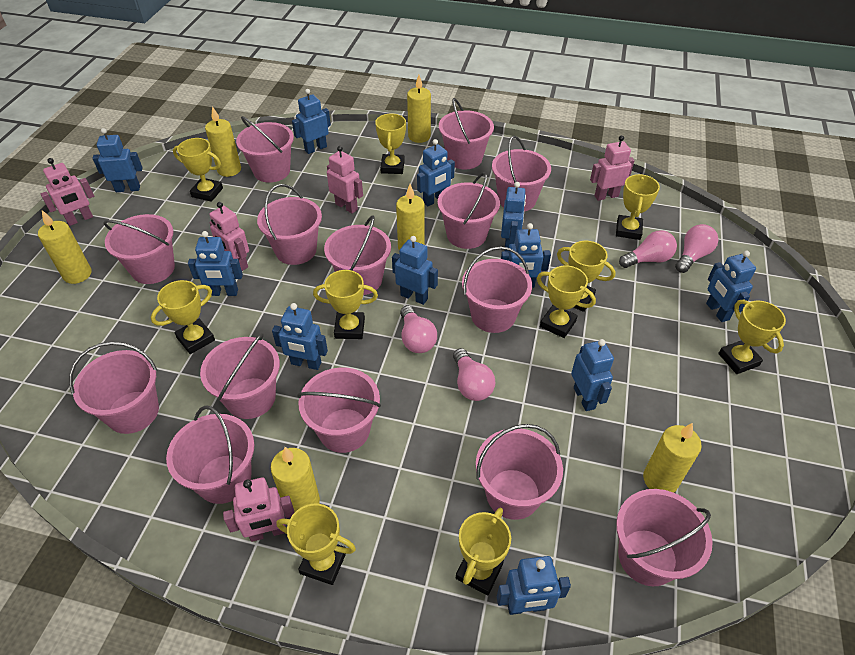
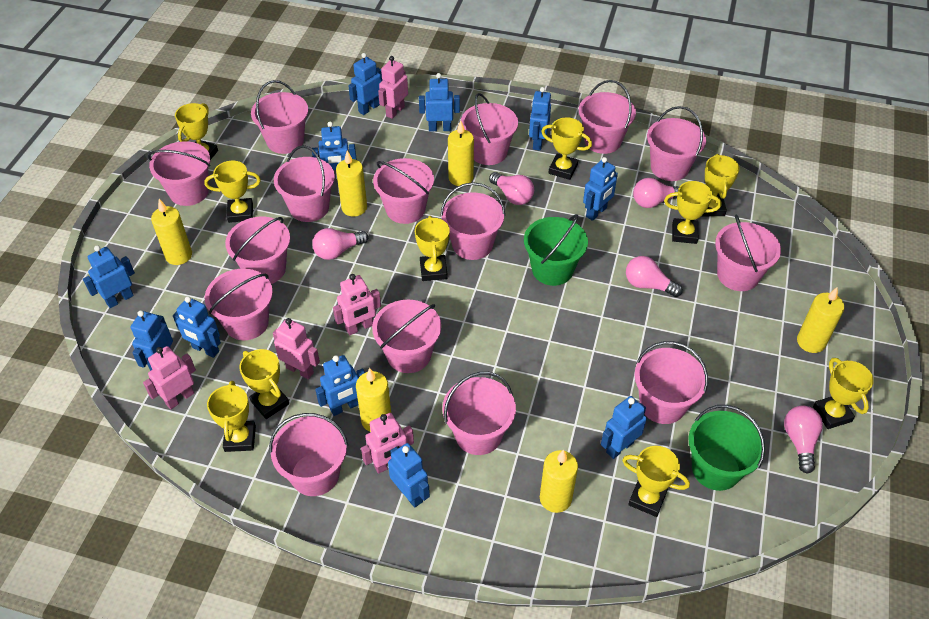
green bucket: 0 -> 2
pink bucket: 14 -> 15
pink light bulb: 4 -> 5

